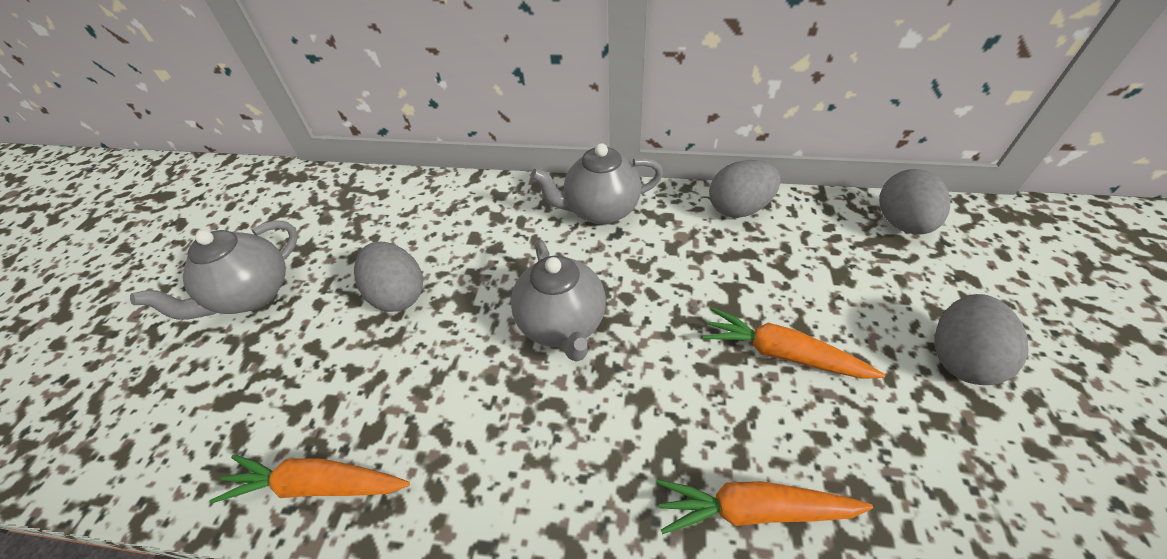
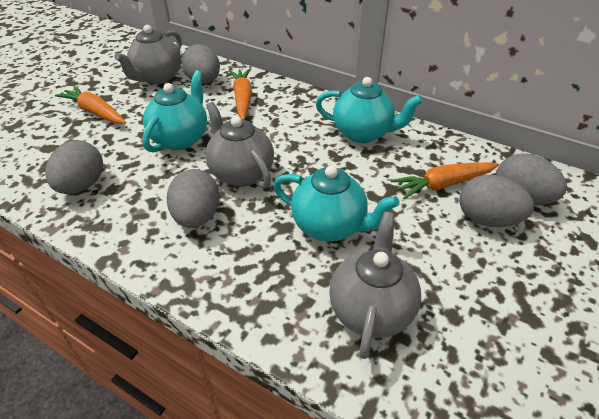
grey egg: 4 -> 5
turquoise teapot: 0 -> 3

